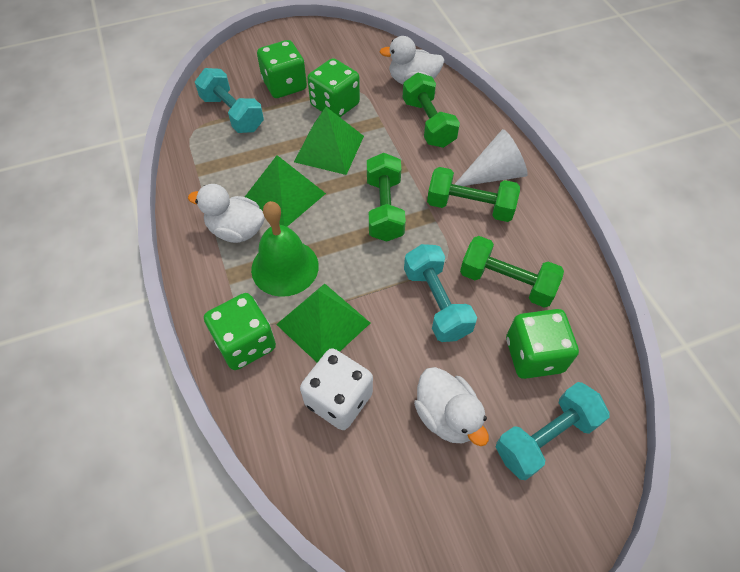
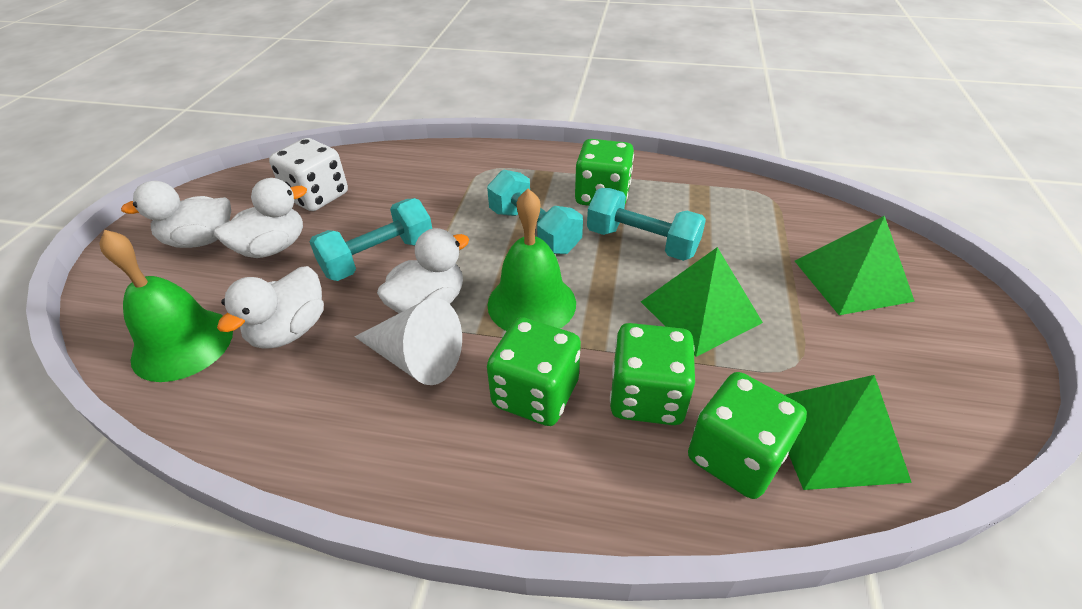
green bell: 1 -> 2
green dumbbell: 4 -> 0
white duck: 3 -> 4

